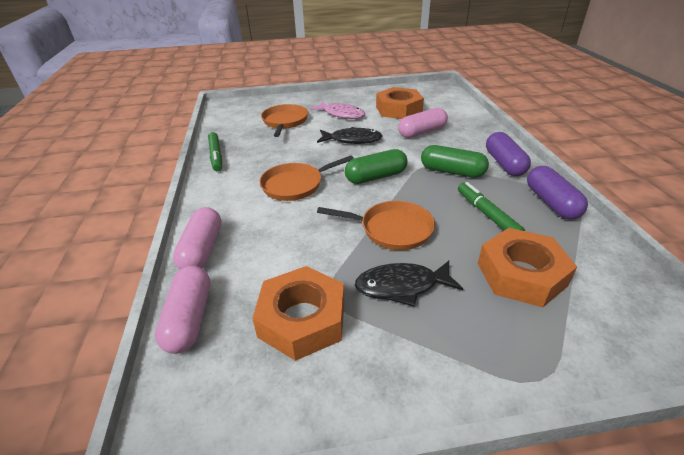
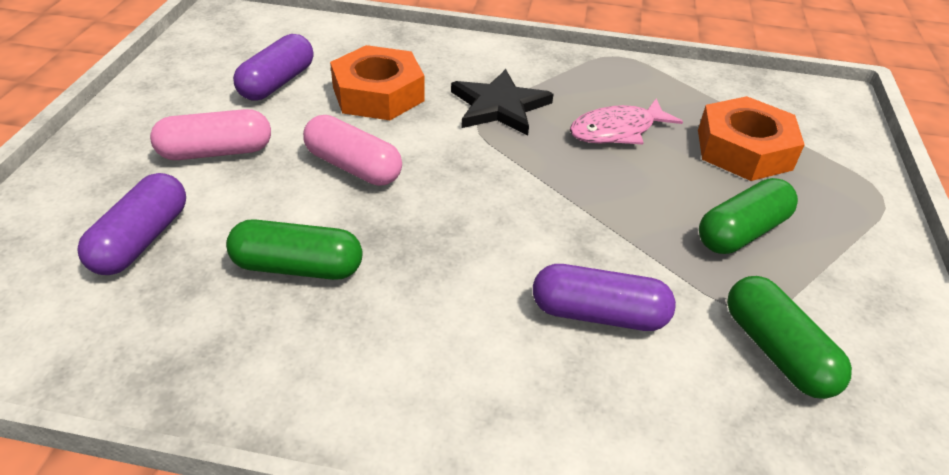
black fish: 2 -> 0
black star: 0 -> 1
green capsule: 2 -> 3
green marker: 2 -> 0
orange nut: 3 -> 2
orange pan: 3 -> 0
pink capsule: 3 -> 2
purple capsule: 2 -> 3

